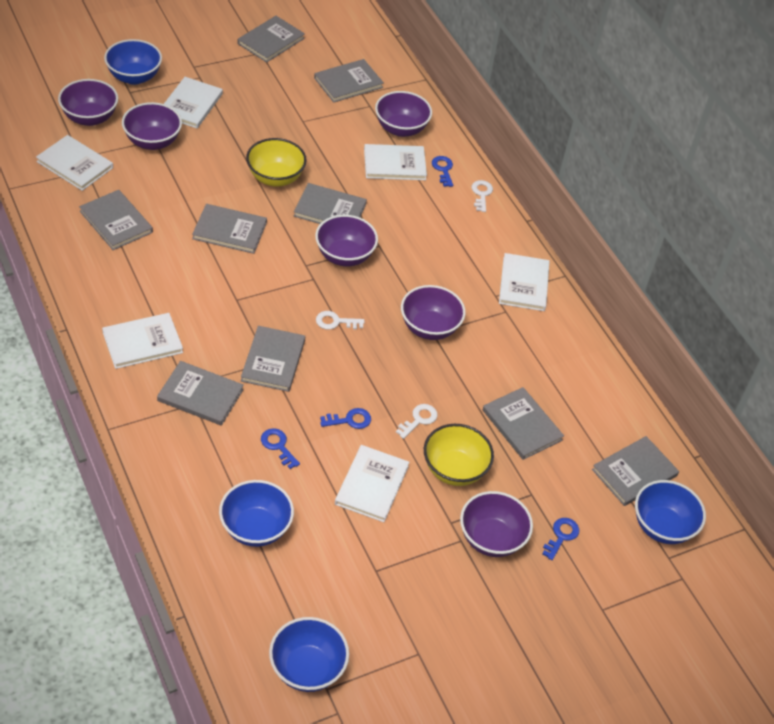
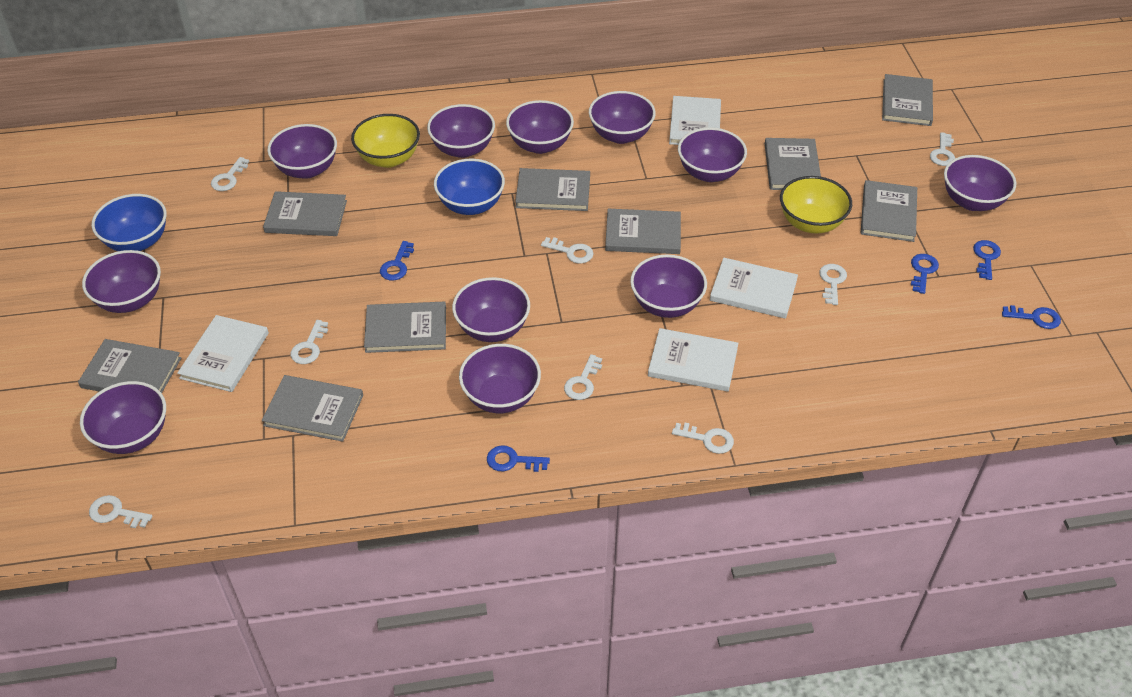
blue bowl: 4 -> 2
blue key: 4 -> 5
purple bowl: 6 -> 11
white book: 6 -> 4
white key: 3 -> 8

